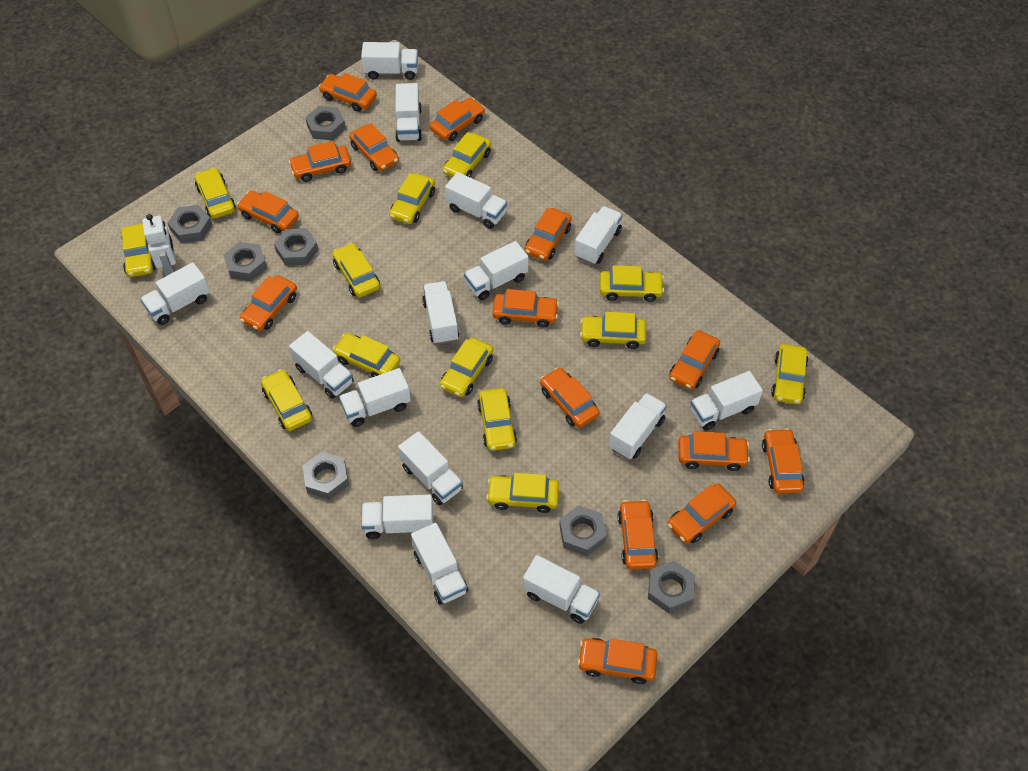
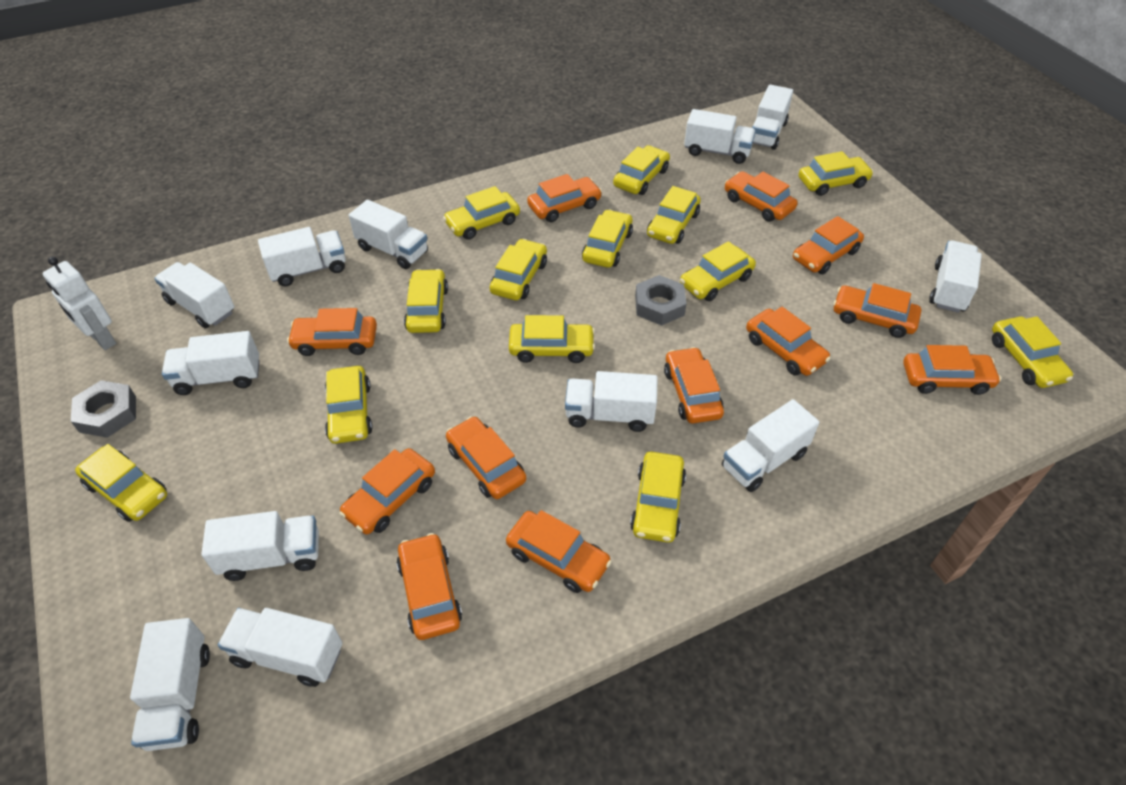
grey nut: 7 -> 2
orange car: 15 -> 12
white truck: 15 -> 12

